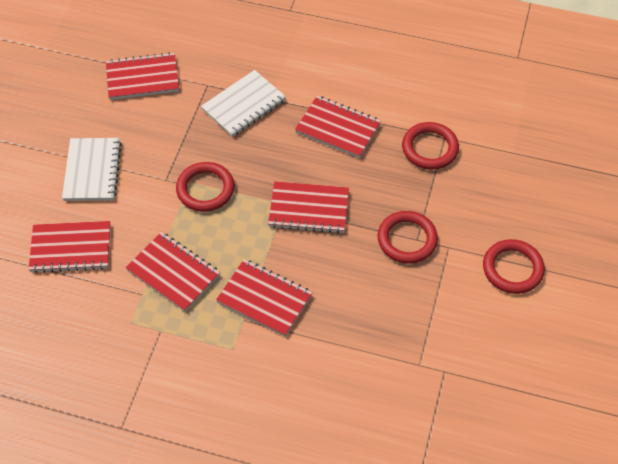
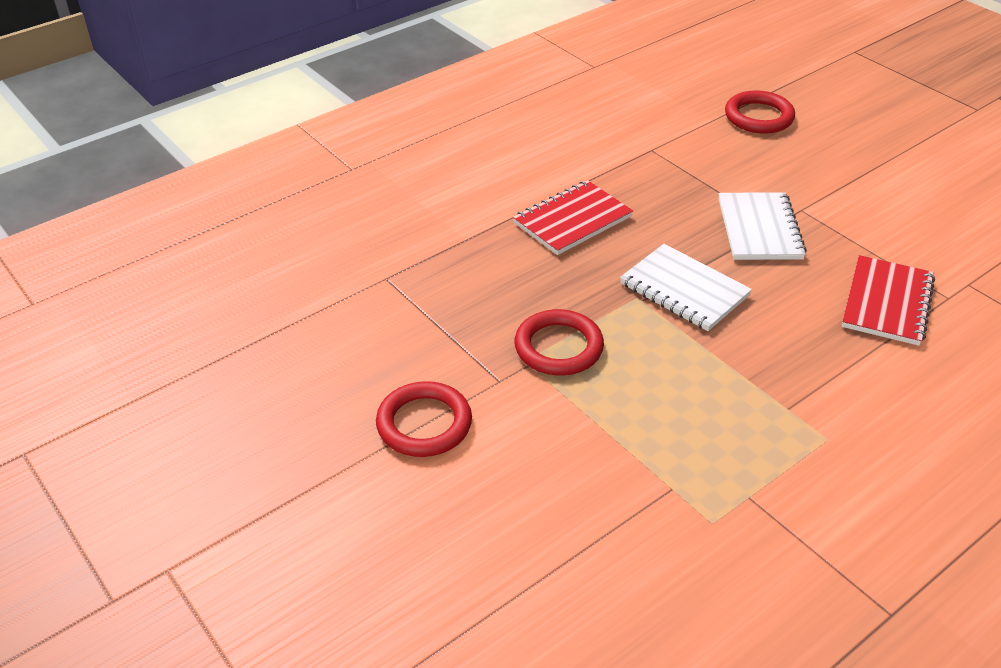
red notebook: 6 -> 2
red ring: 4 -> 3

